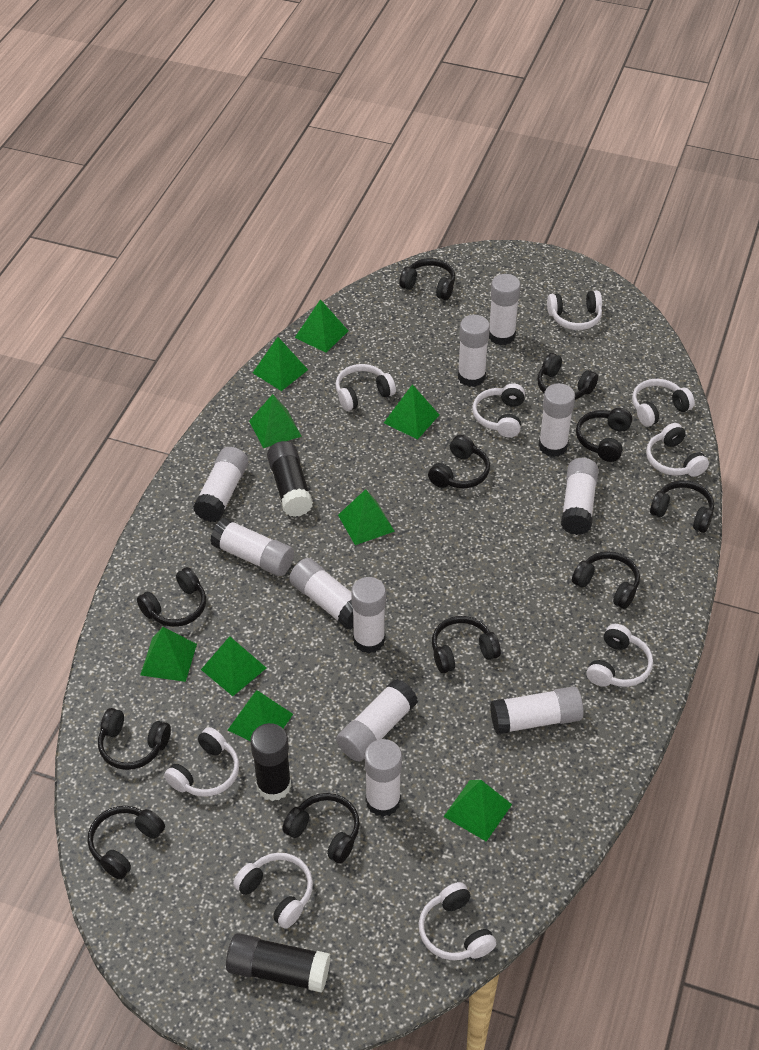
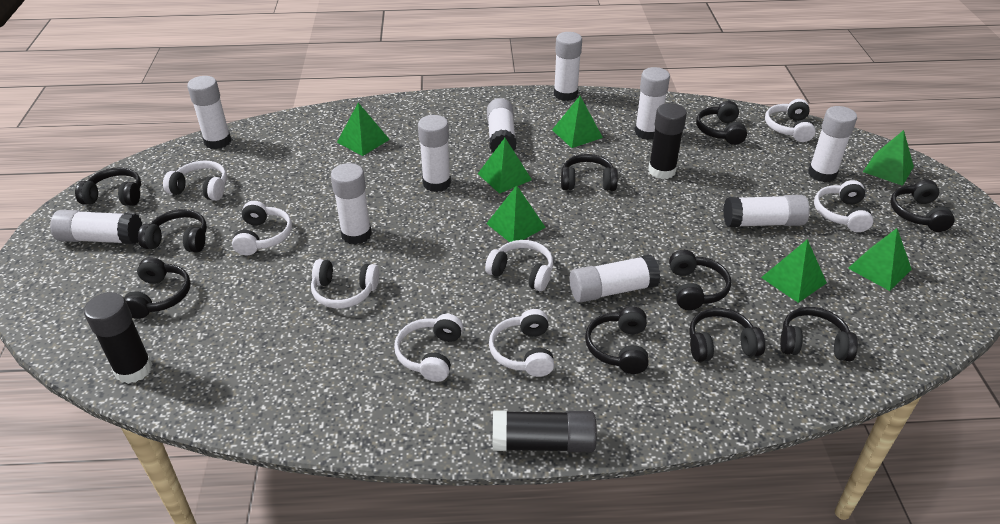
black headphones: 11 -> 10
green pyramid: 9 -> 7
white glue stick: 11 -> 10
white headphones: 9 -> 8

